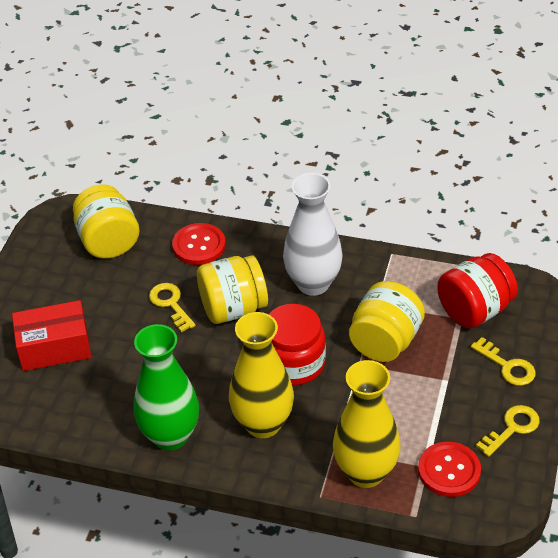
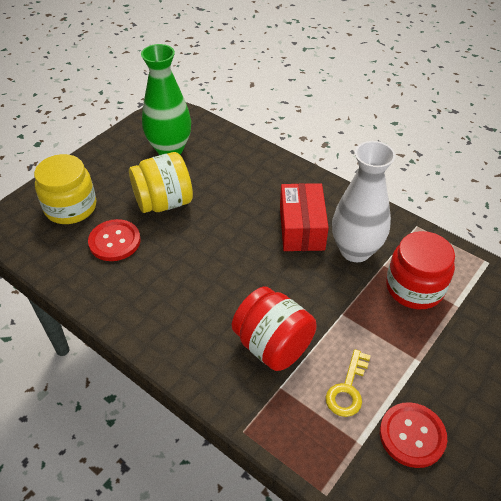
yellow jar: 3 -> 2
yellow key: 3 -> 1
yellow vase: 2 -> 0

